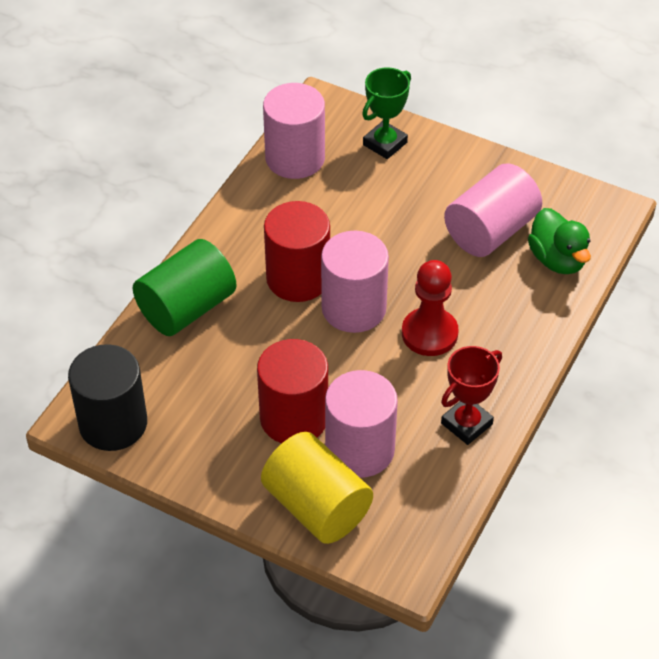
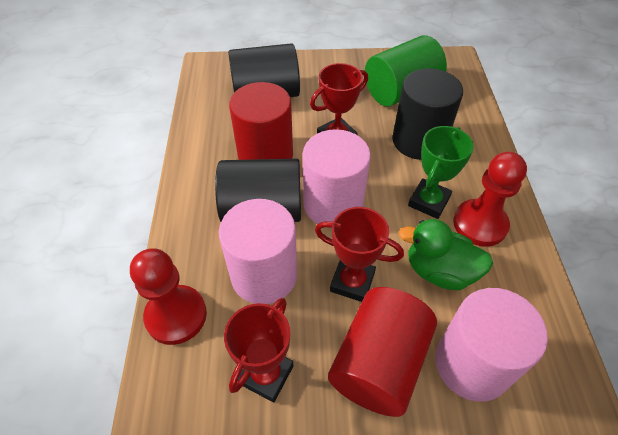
black cylinder: 1 -> 3
pink cylinder: 4 -> 3
red pawn: 1 -> 2
red trophy: 1 -> 3
yellow cylinder: 1 -> 0

